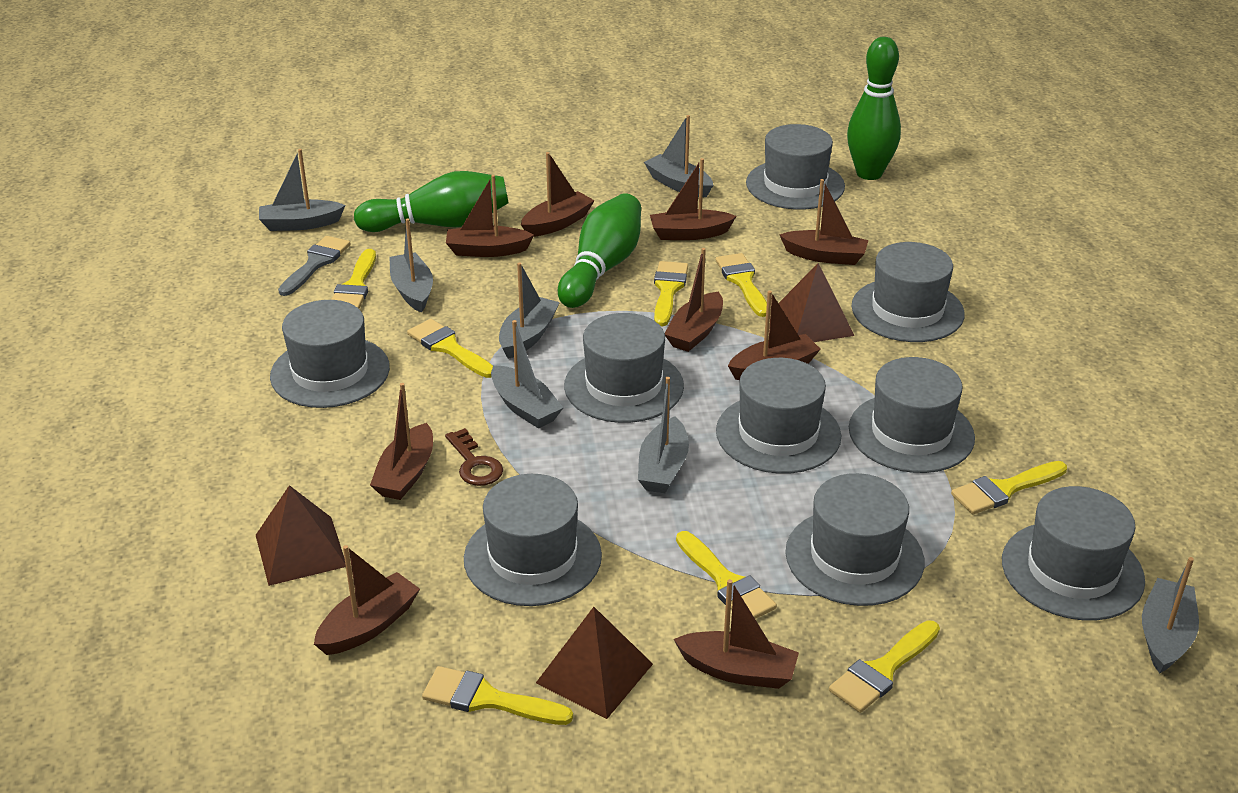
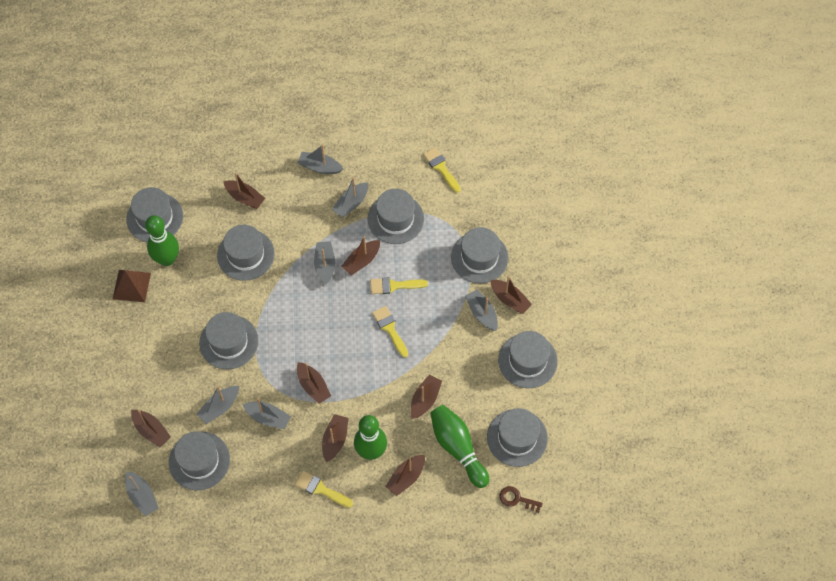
brown boat: 9 -> 8
brown pyramid: 3 -> 1
grey brush: 1 -> 0
grey hat: 9 -> 8
yellow brush: 8 -> 4

